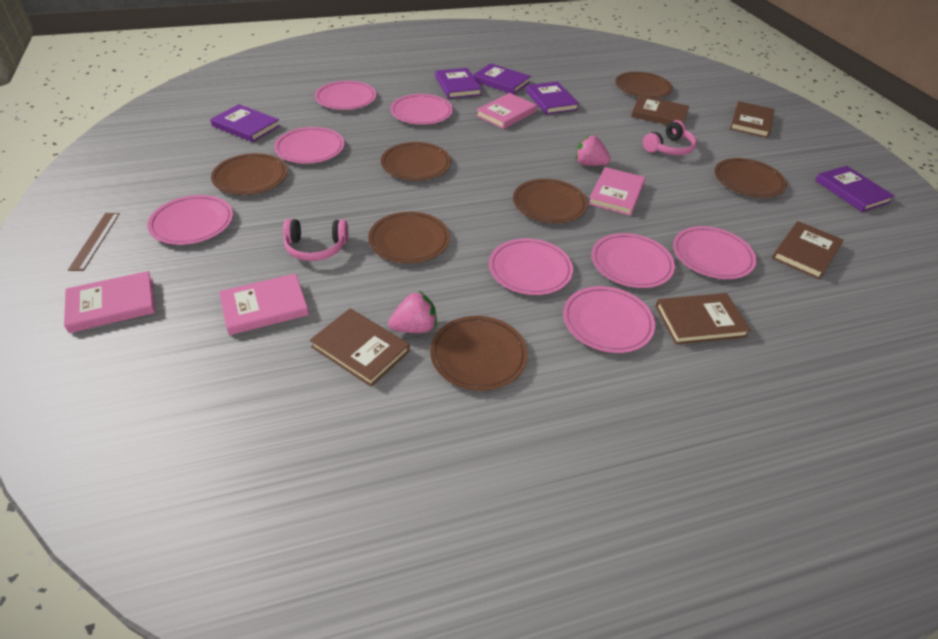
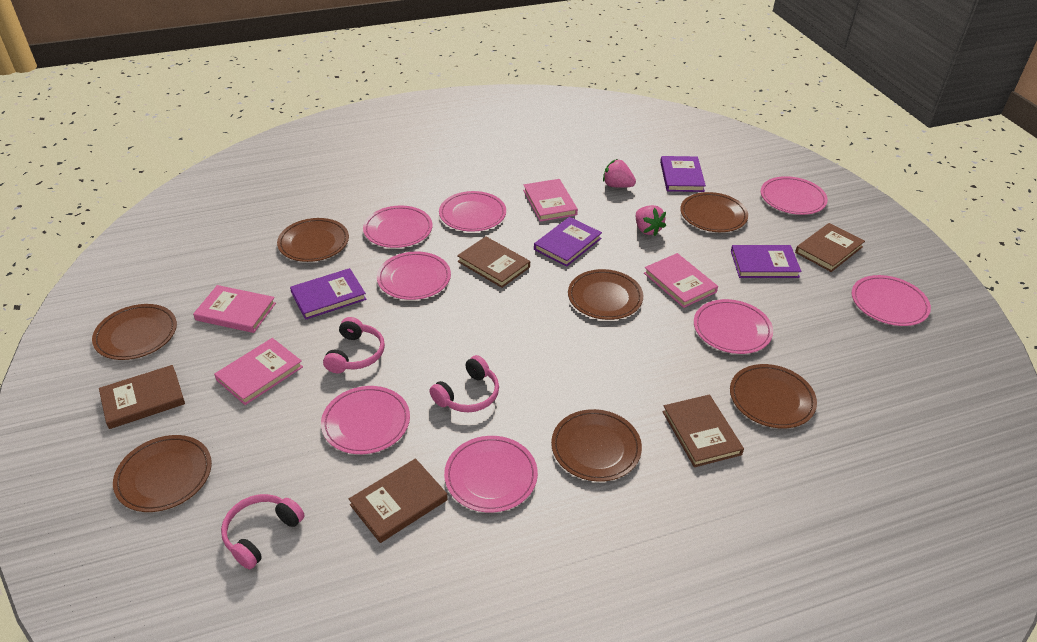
brown ruler: 1 -> 0
pink headphones: 2 -> 3
purple book: 5 -> 4

